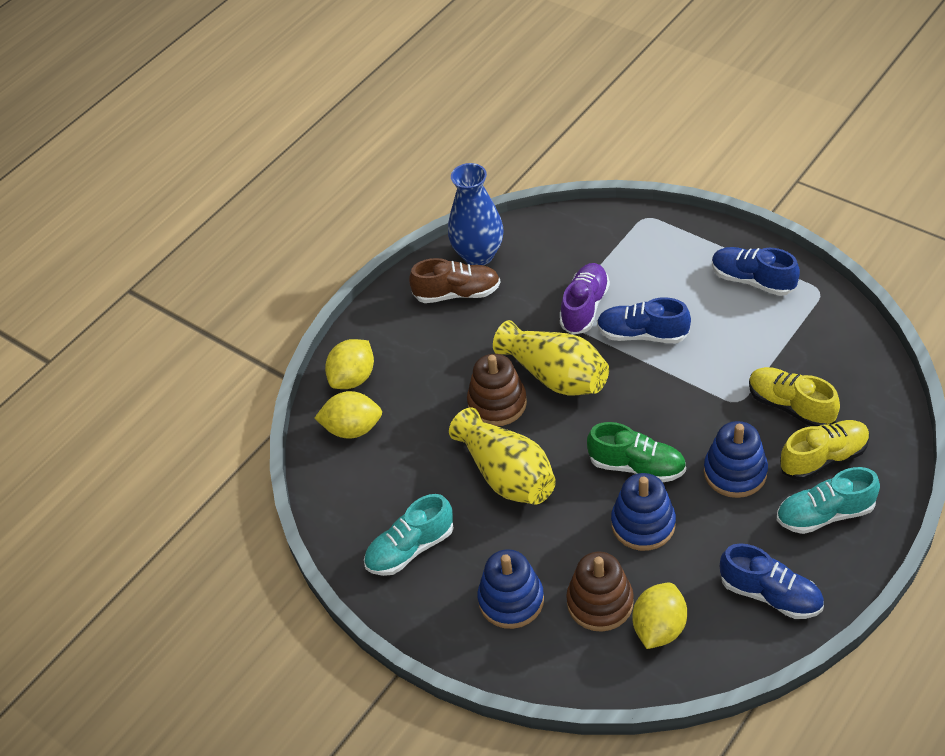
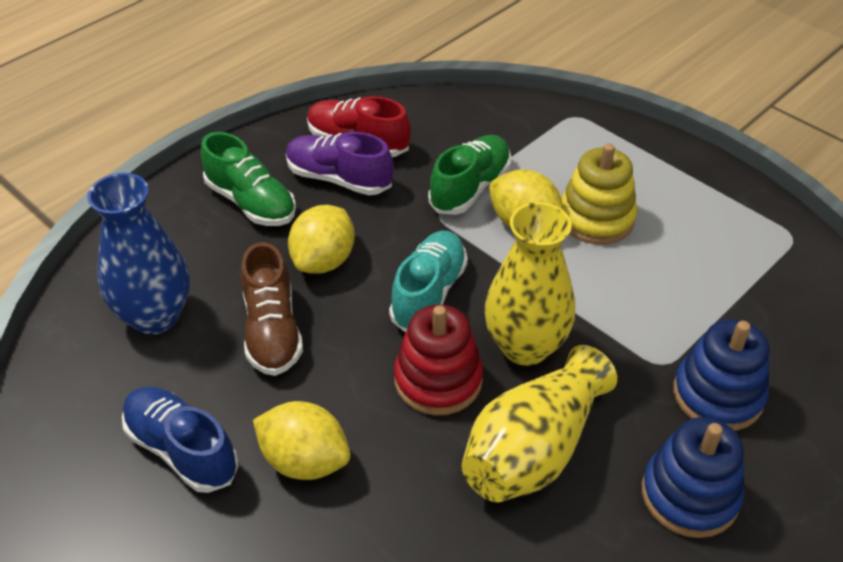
blue shoe: 3 -> 1
blue stacking toy: 3 -> 2
brown stacking toy: 2 -> 0
green shoe: 1 -> 2
red shoe: 0 -> 1
red stacking toy: 0 -> 1
turquoise shoe: 2 -> 1
yellow shoe: 2 -> 0
yellow stacking toy: 0 -> 1

